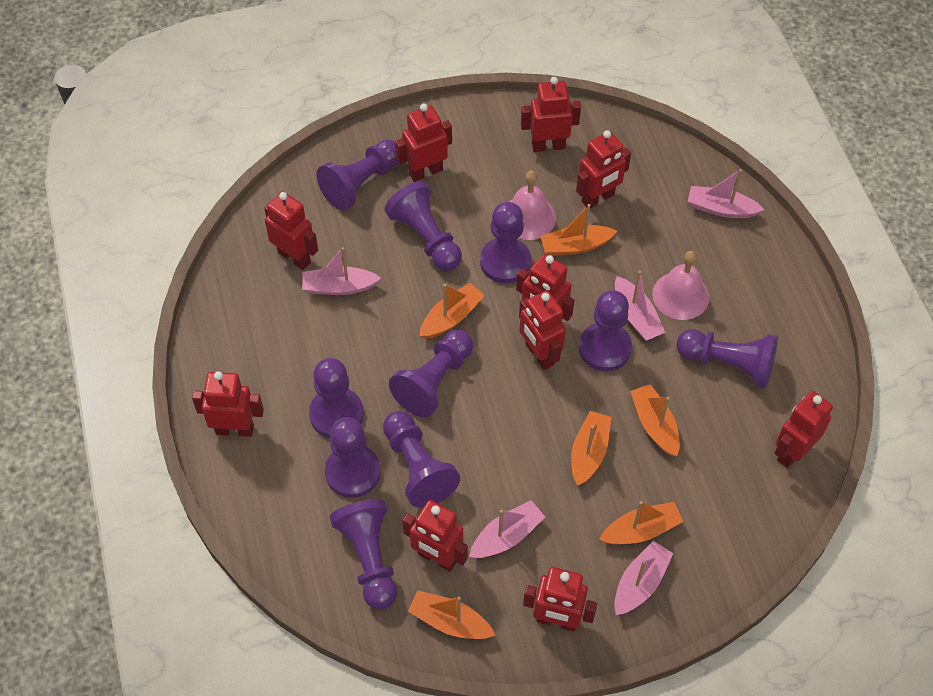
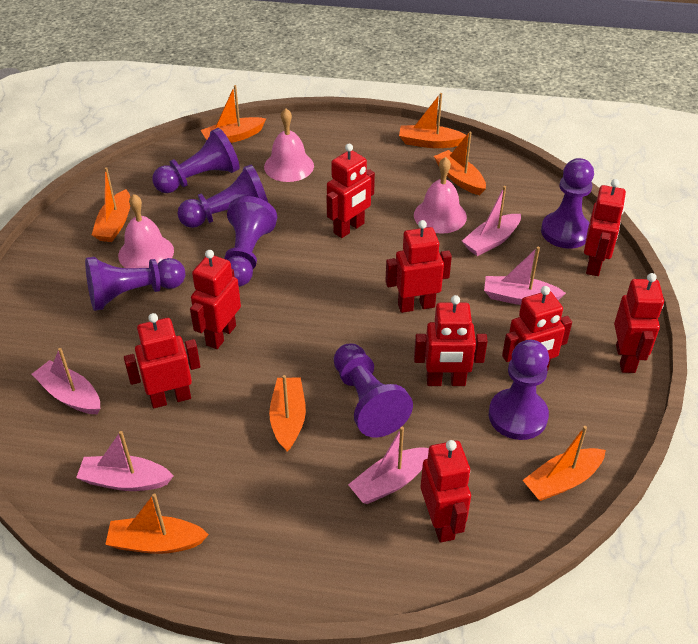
orange boat: 6 -> 7
pink bell: 2 -> 3
purple pawn: 10 -> 7
red robot: 10 -> 9

